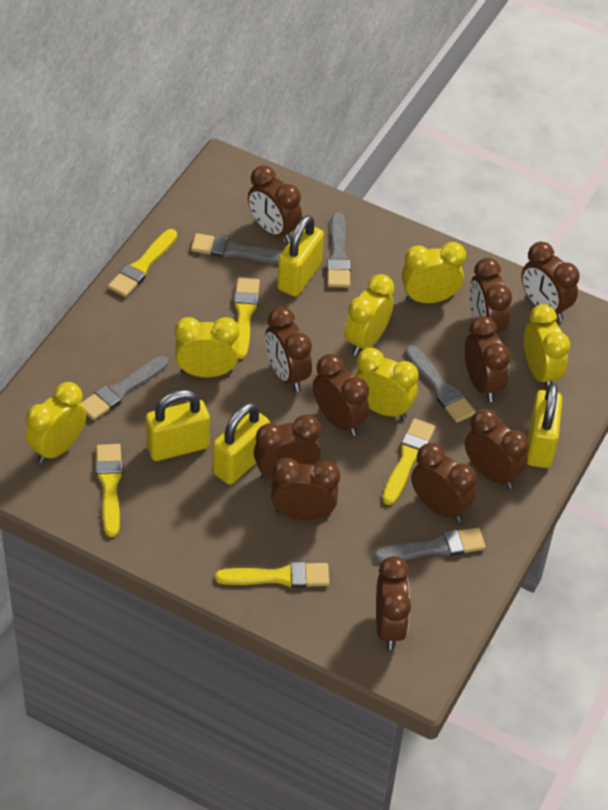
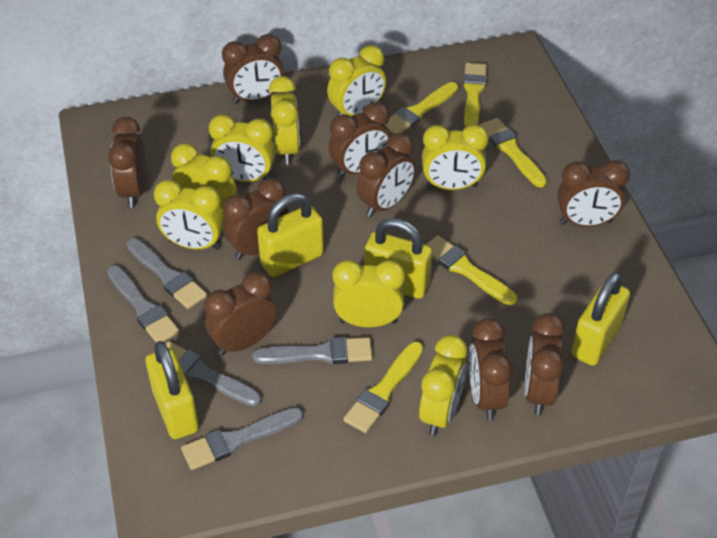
brown clock: 11 -> 9
yellow clock: 6 -> 8

